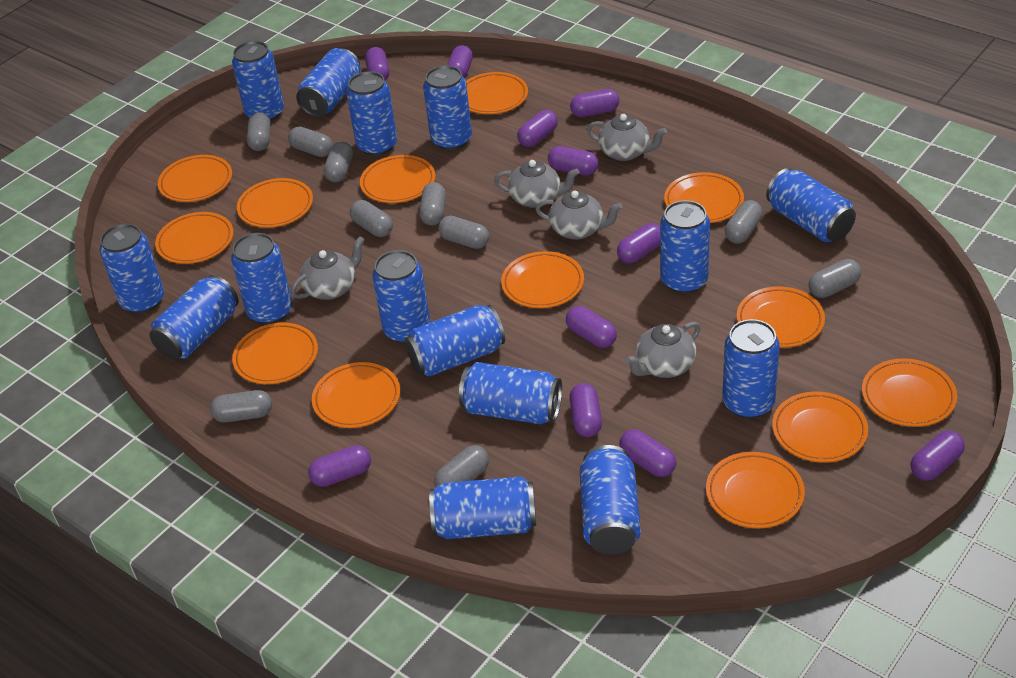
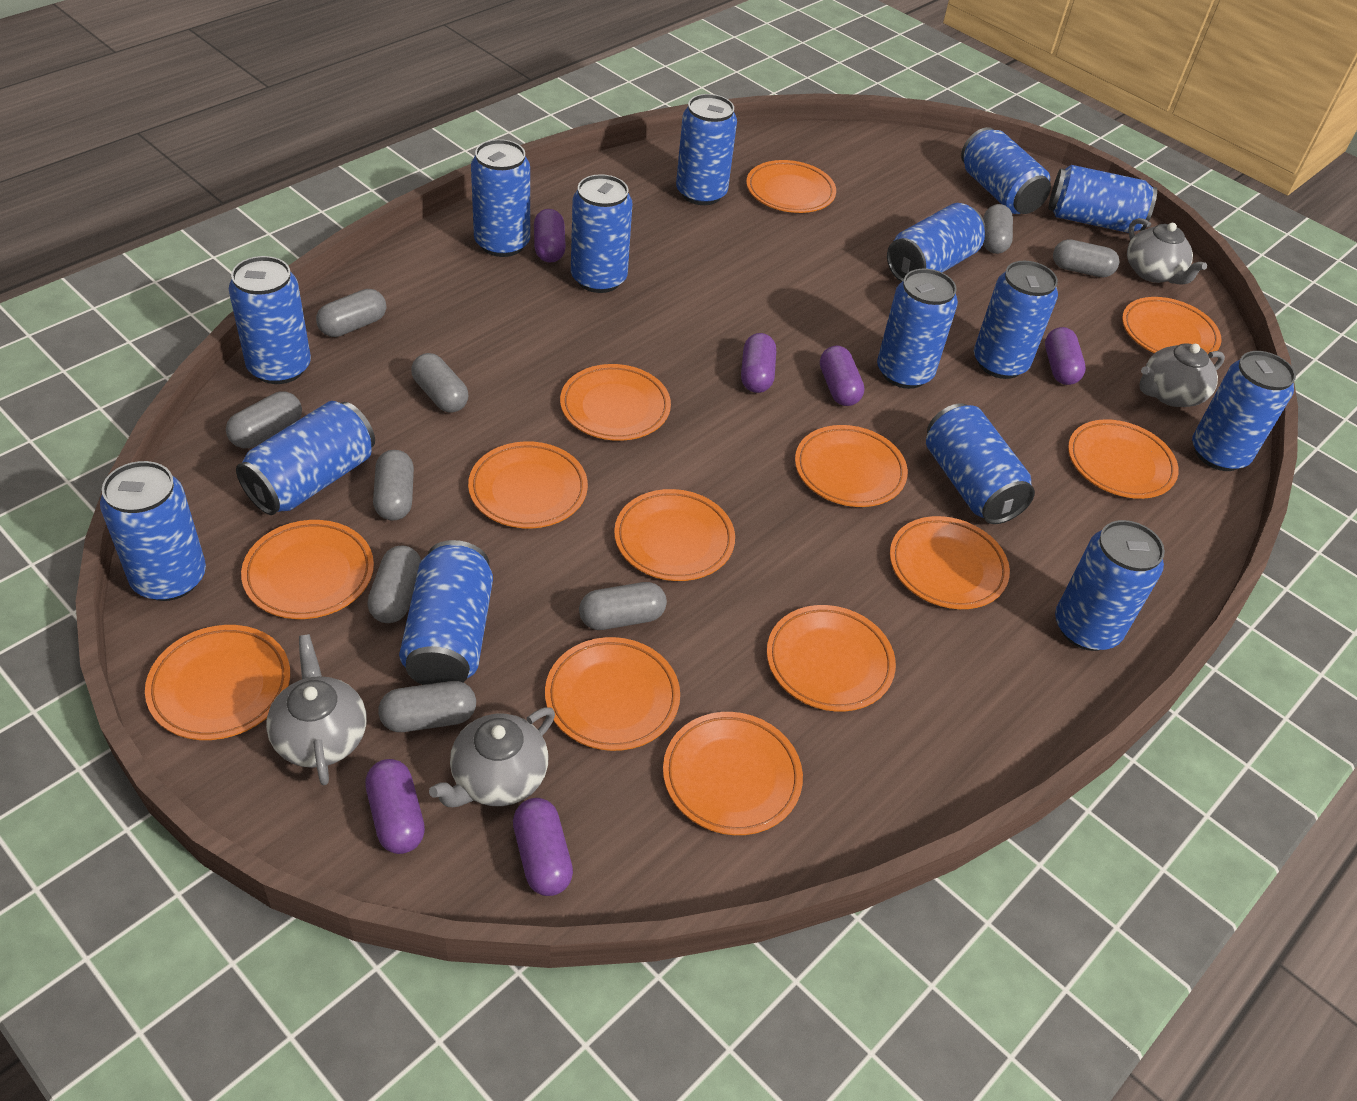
grey capsule: 10 -> 9
grey teapot: 5 -> 4
purple capsule: 11 -> 6

